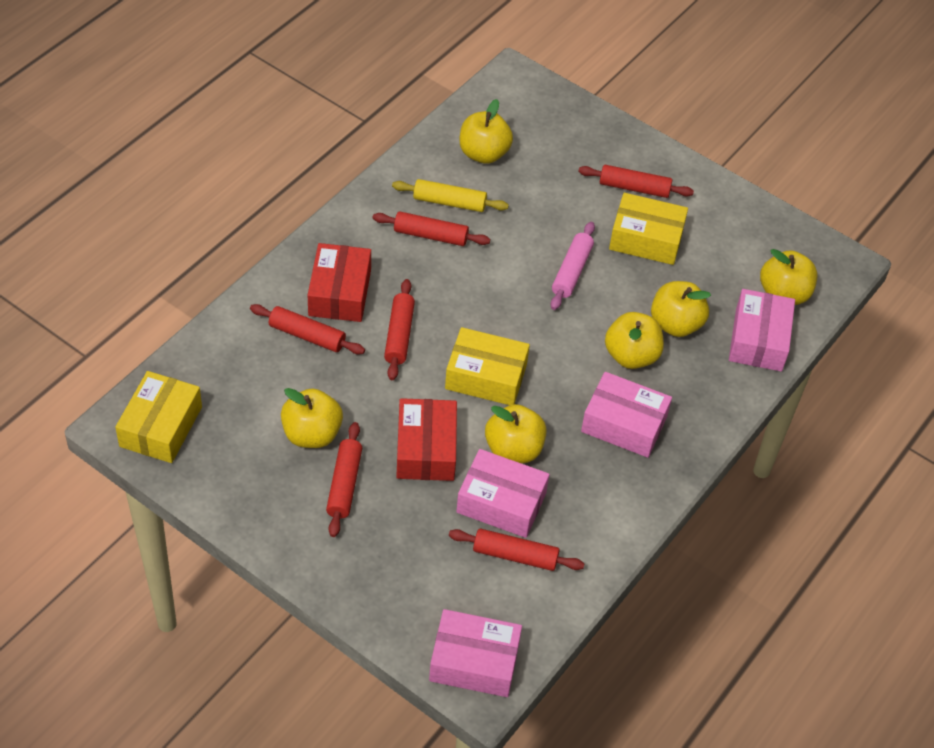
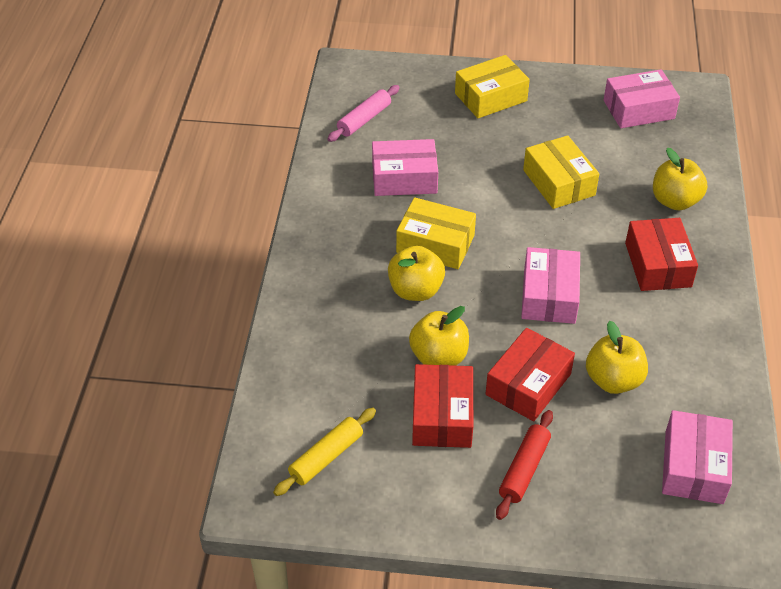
red box: 2 -> 3
red rolling pin: 6 -> 1
yellow apple: 6 -> 4

